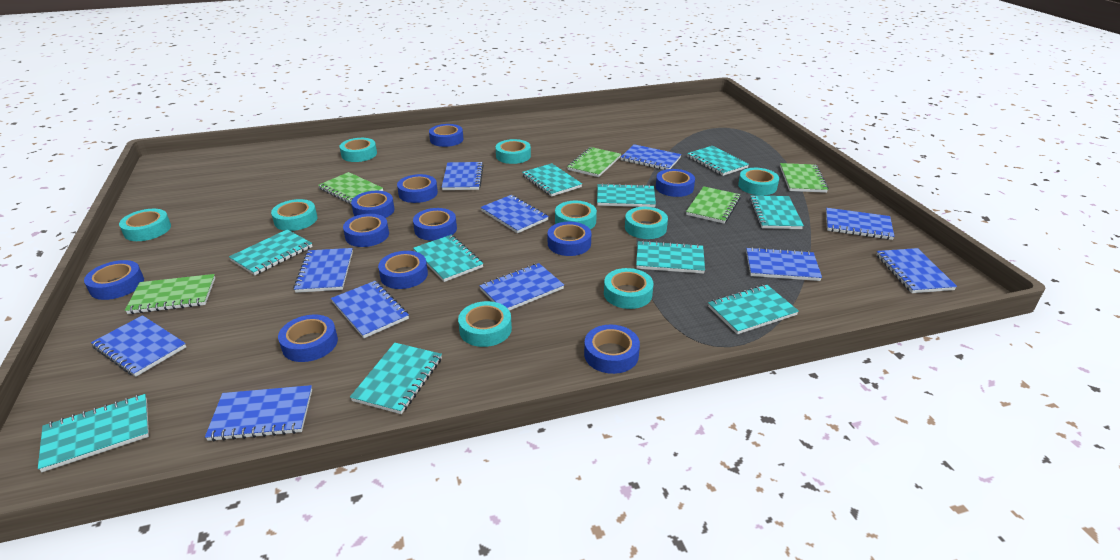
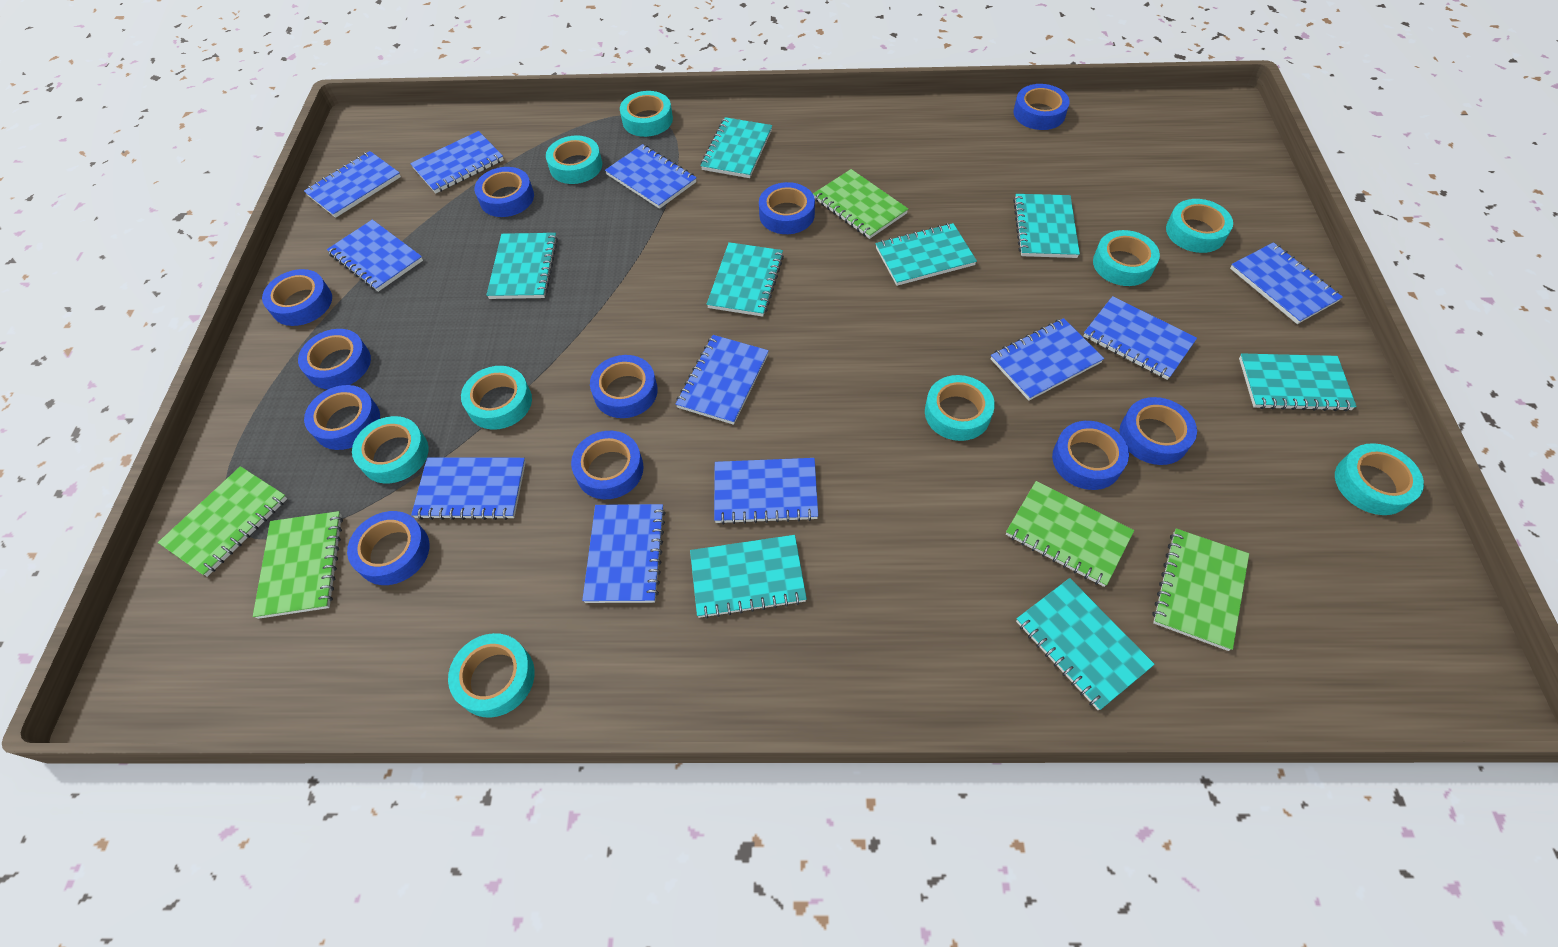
turquoise notebook: 10 -> 8

